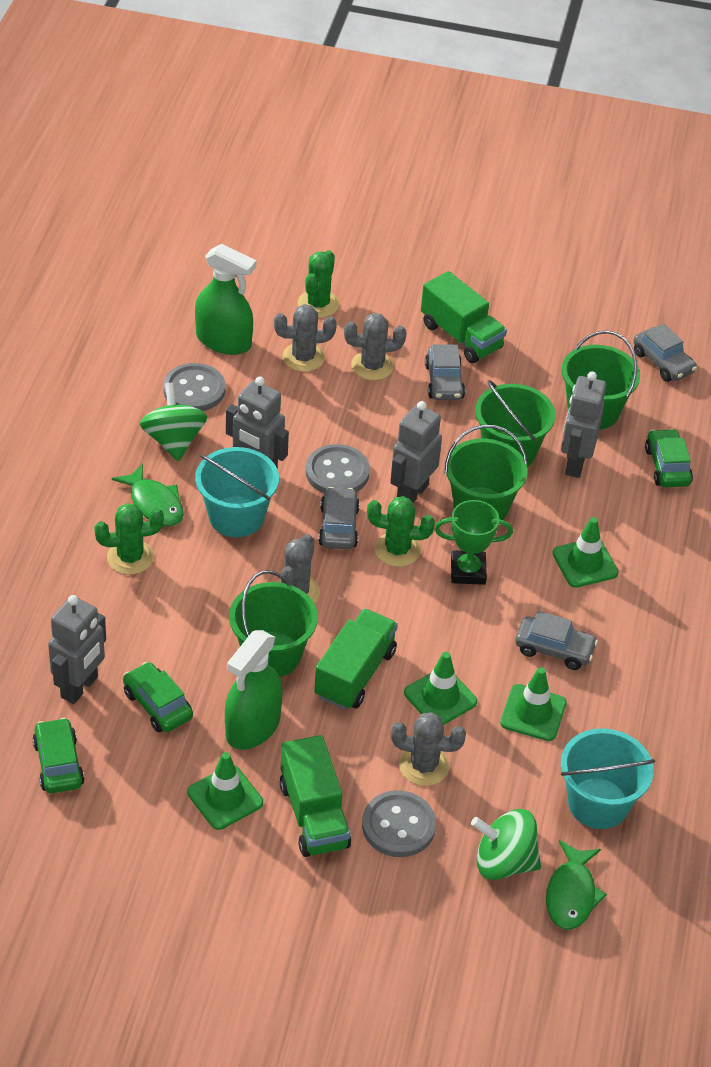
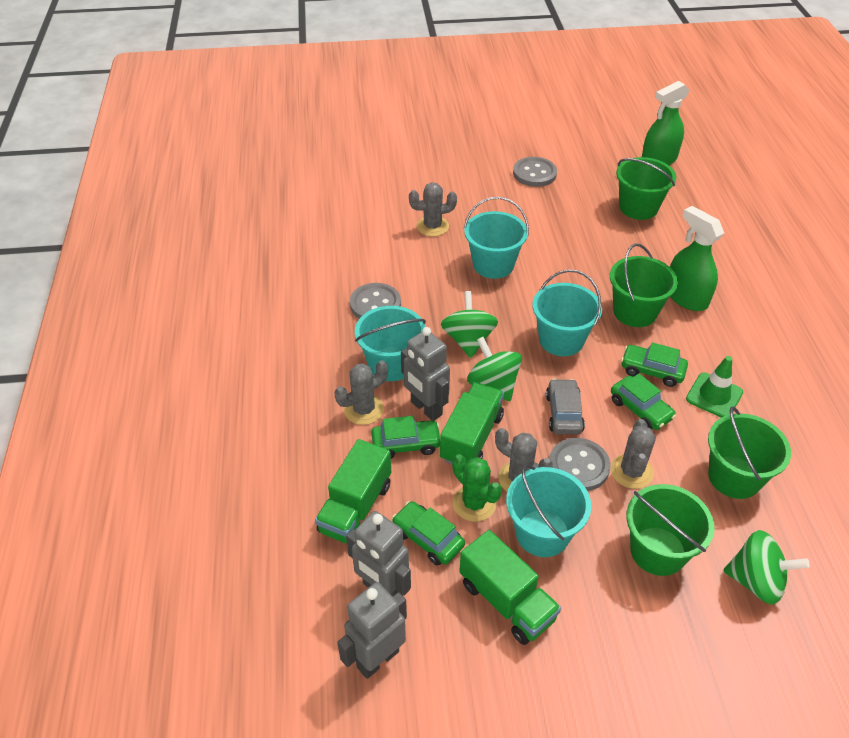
green cactus: 3 -> 1
green car: 3 -> 4
green fish: 2 -> 0
green spinning top: 2 -> 3
green traffic cone: 4 -> 1
green trophy: 1 -> 0
grey car: 4 -> 1
grey robot: 4 -> 3
turquoise bucket: 2 -> 4

